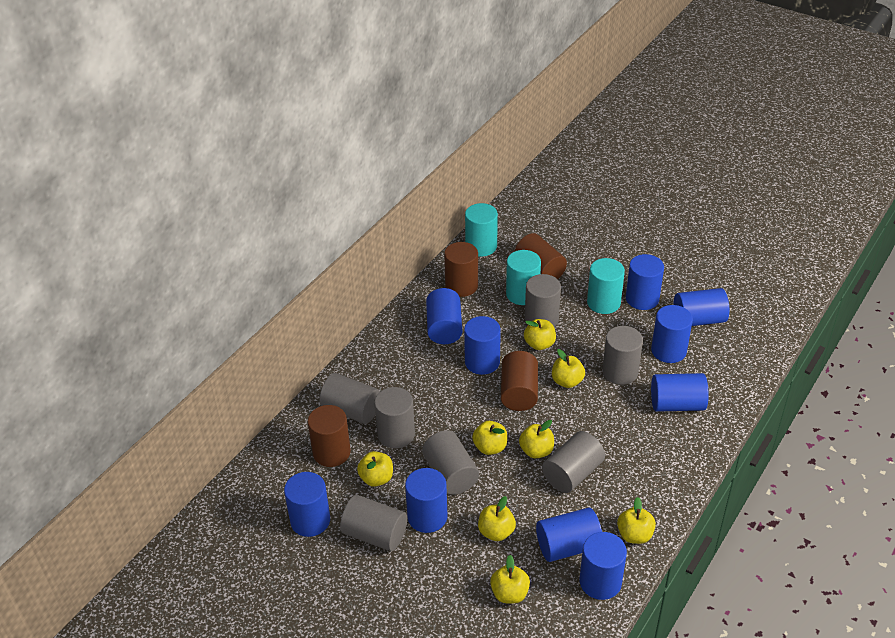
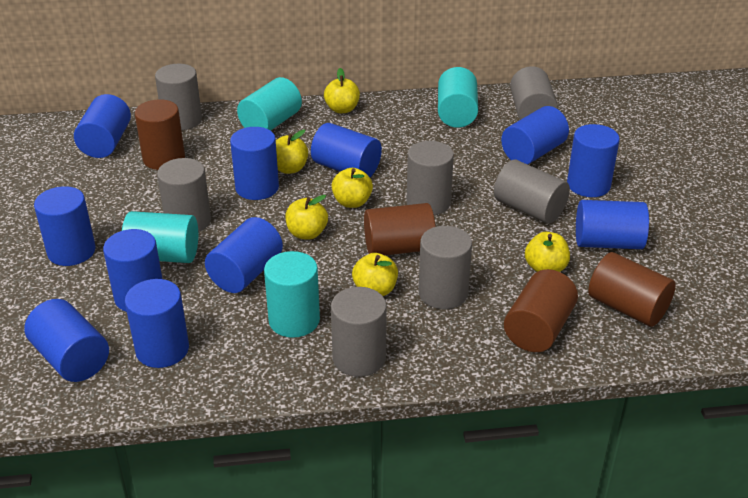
blue cylinder: 10 -> 11
turquoise cylinder: 3 -> 4
yellow apple: 8 -> 6

